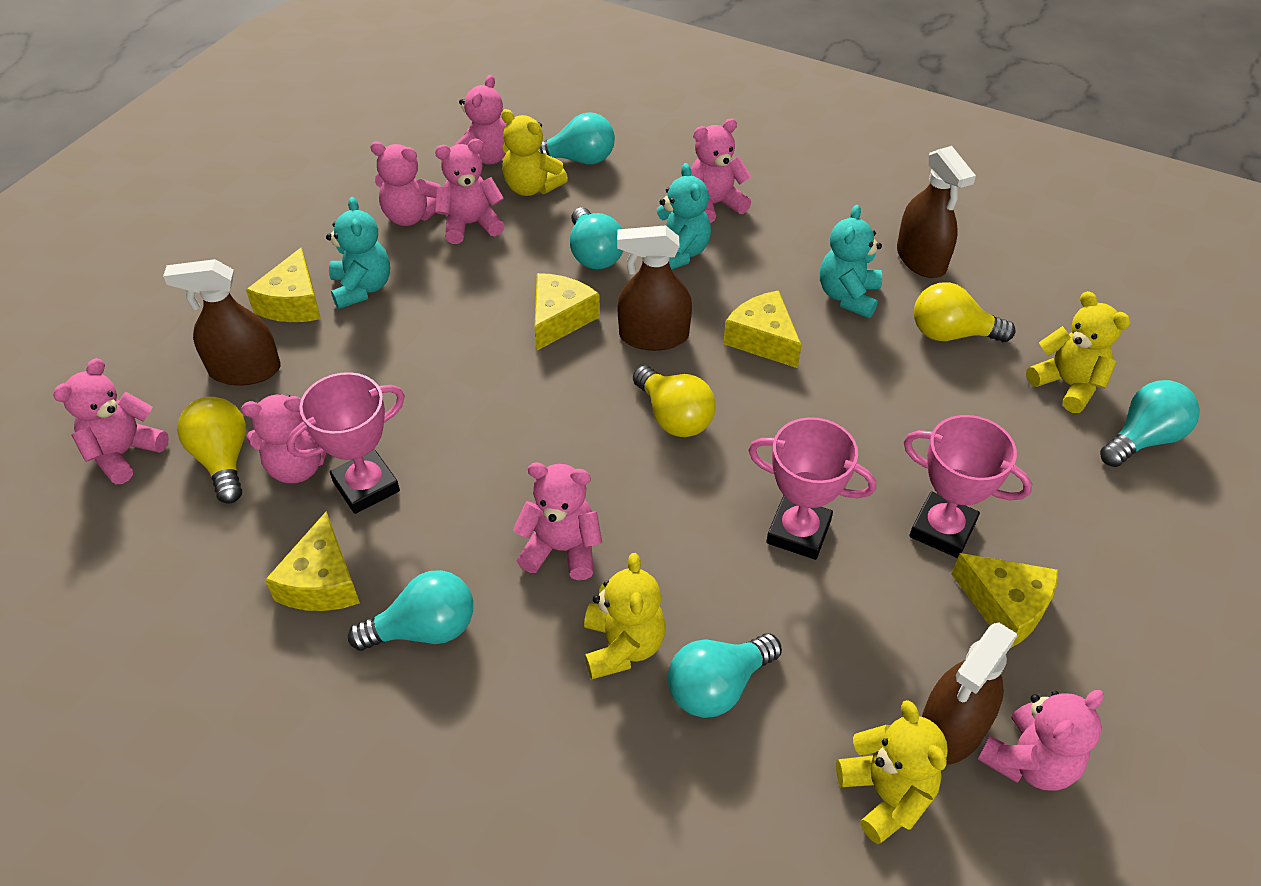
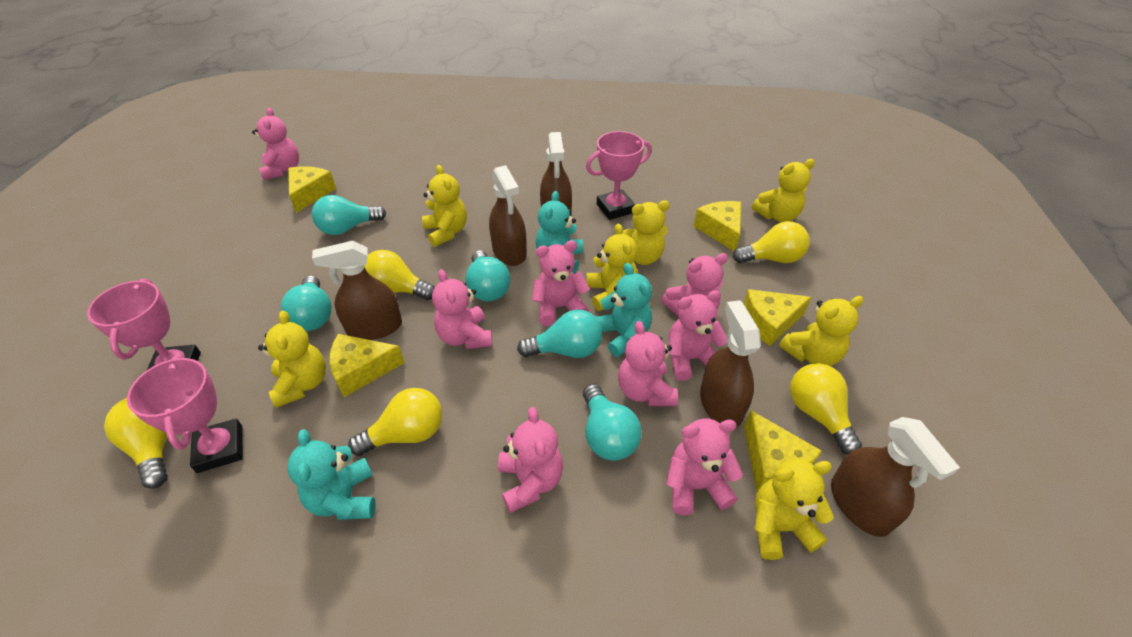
brown spray bottle: 4 -> 5
yellow light bulb: 3 -> 5
yellow teddy bear: 4 -> 7

